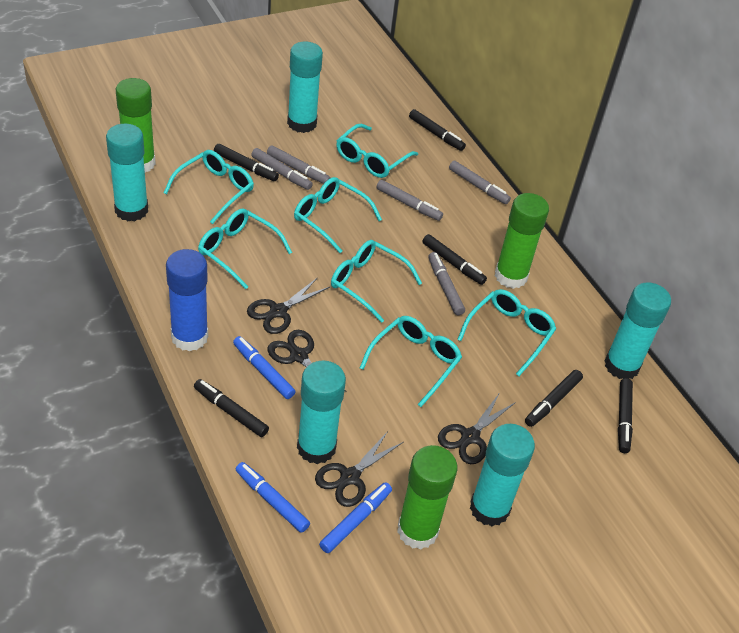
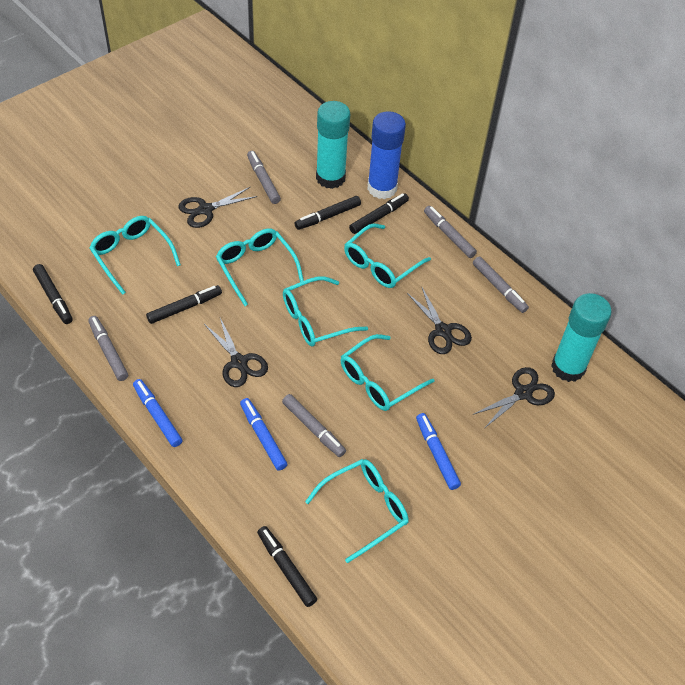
black marker: 6 -> 5
green glue stick: 3 -> 0
turquoise glasses: 7 -> 6
turquoise glue stick: 5 -> 2

